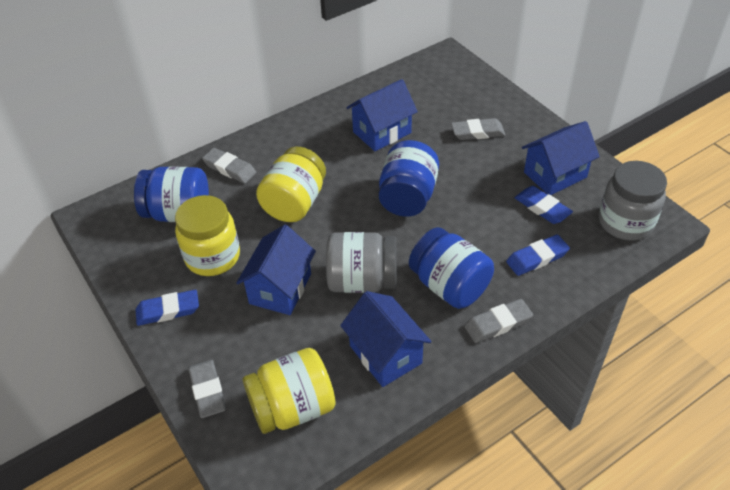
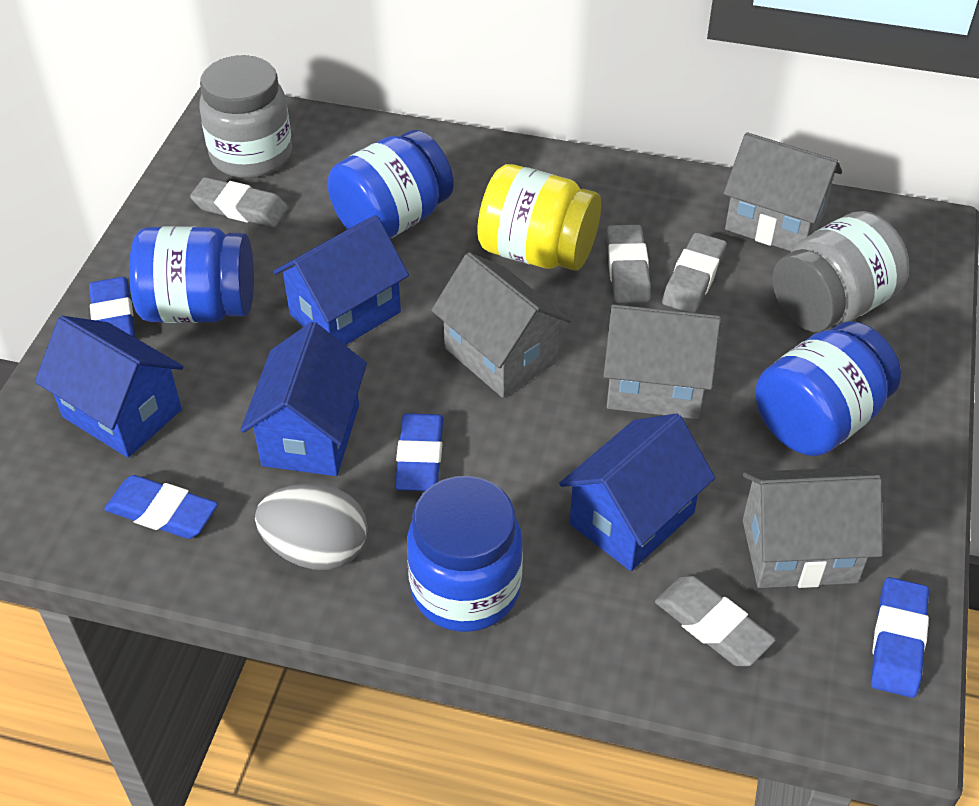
blue eraser: 3 -> 4
blue jar: 3 -> 4
grey egg: 0 -> 1
grey house: 0 -> 4
yellow jar: 3 -> 1

